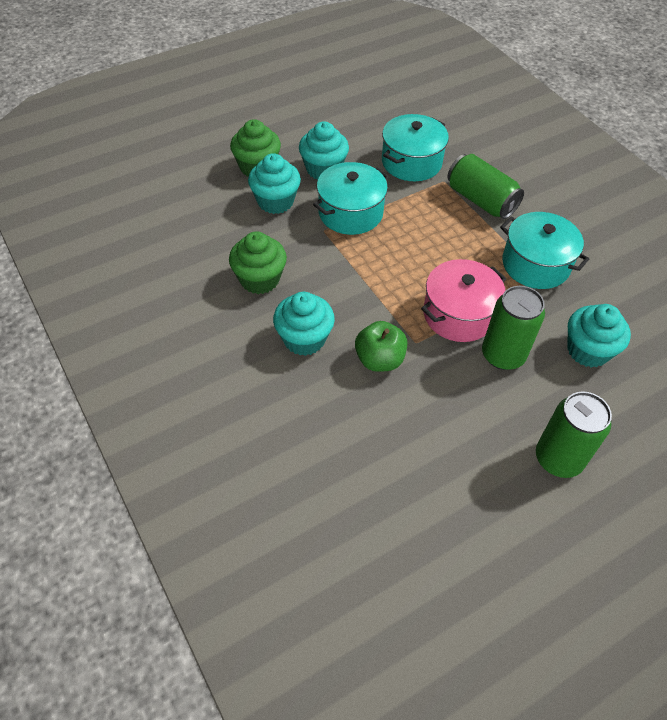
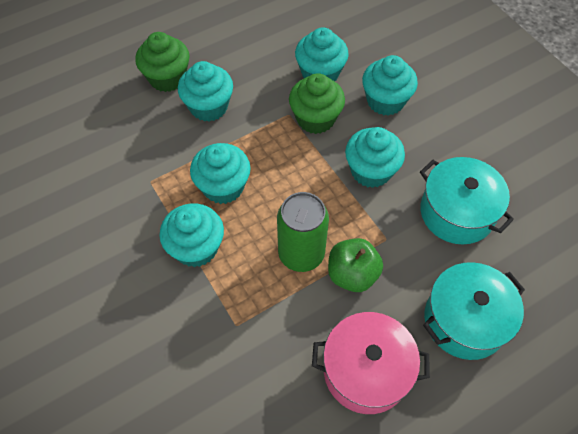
green can: 3 -> 1
turquoise cupcake: 4 -> 6
turquoise pot: 3 -> 2

